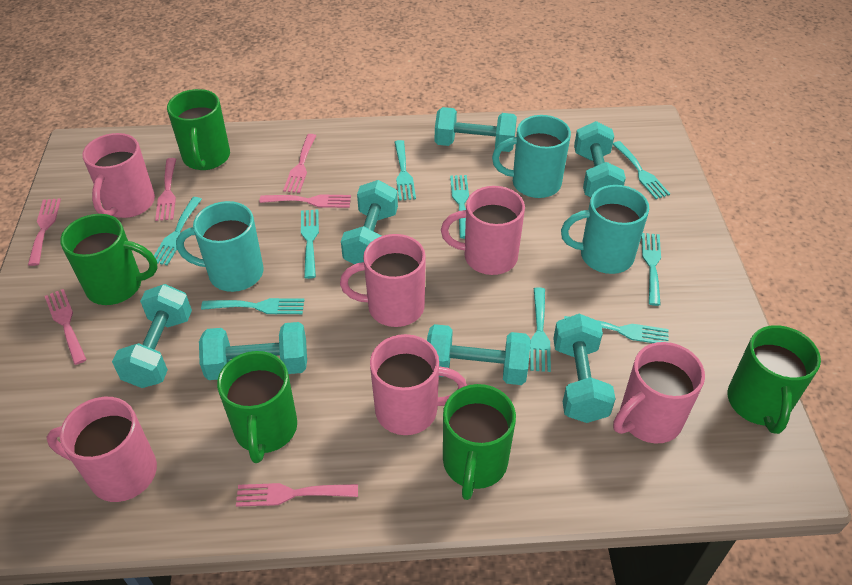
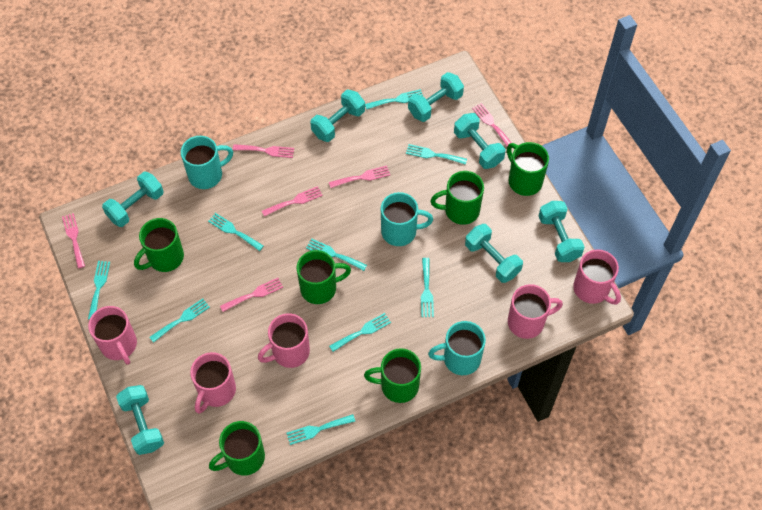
green mug: 5 -> 6
pink mug: 6 -> 5

